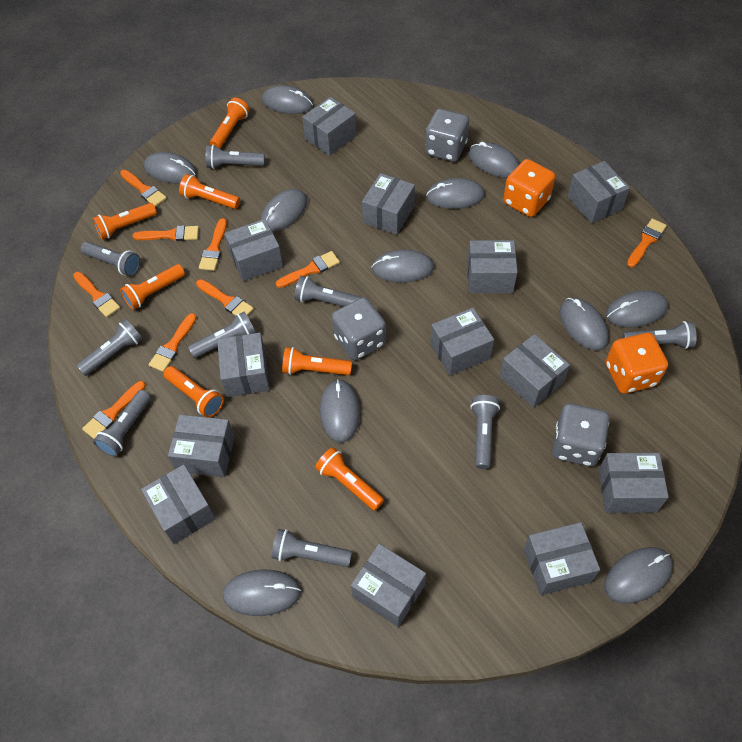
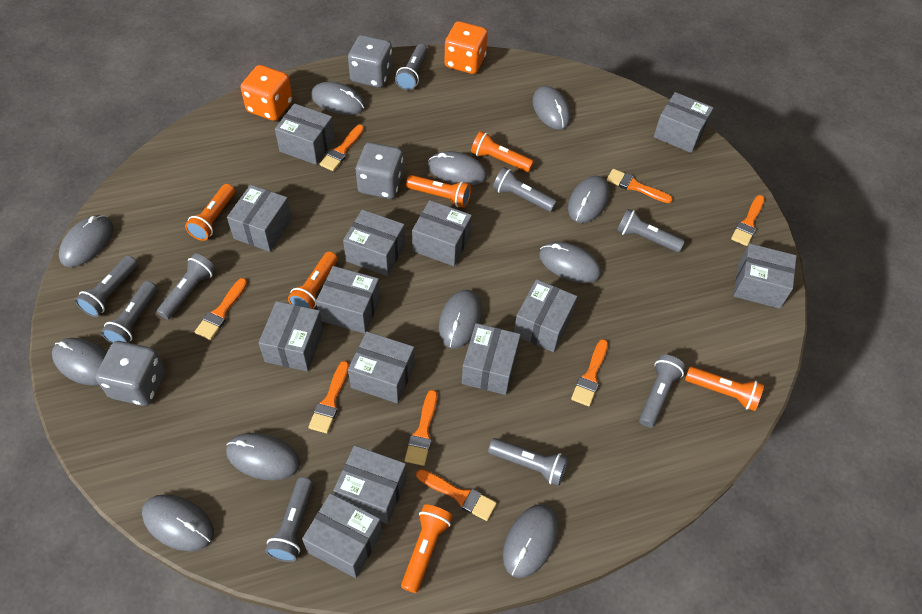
orange brush: 9 -> 8
orange flashlight: 7 -> 6

